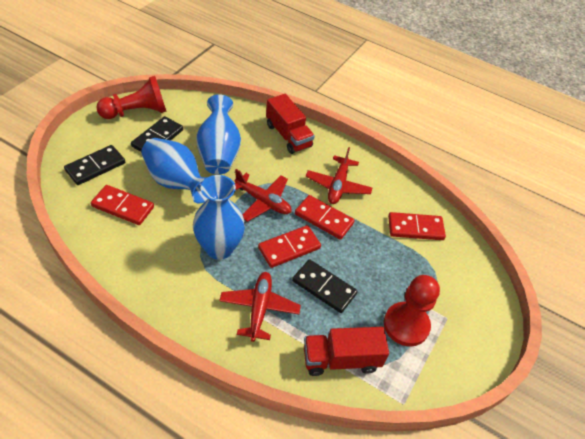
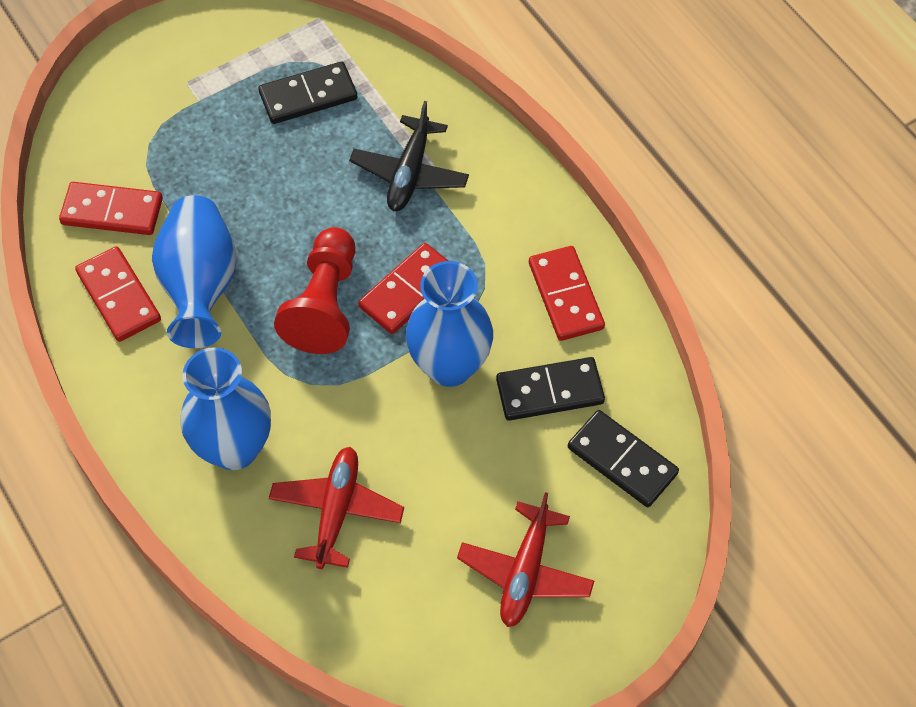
black plane: 0 -> 1
red pawn: 2 -> 1
red plane: 3 -> 2
red truck: 2 -> 0

